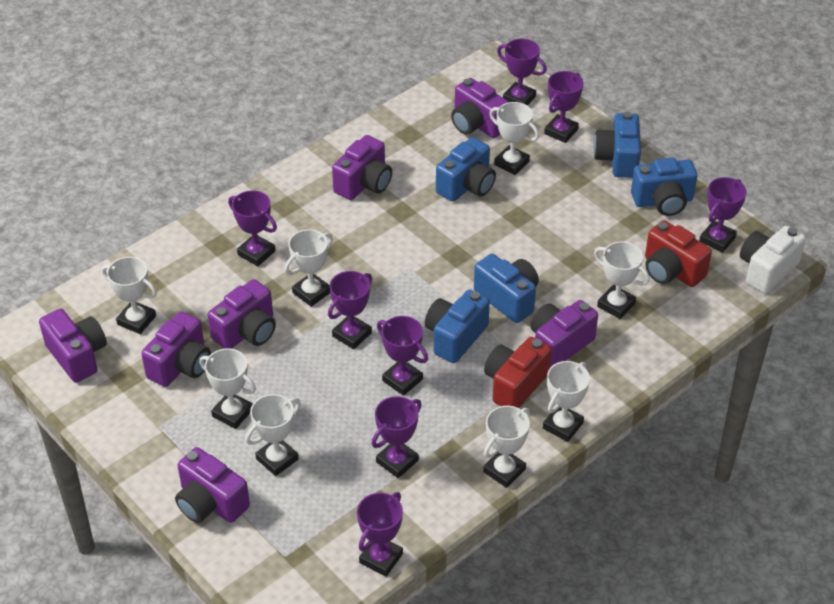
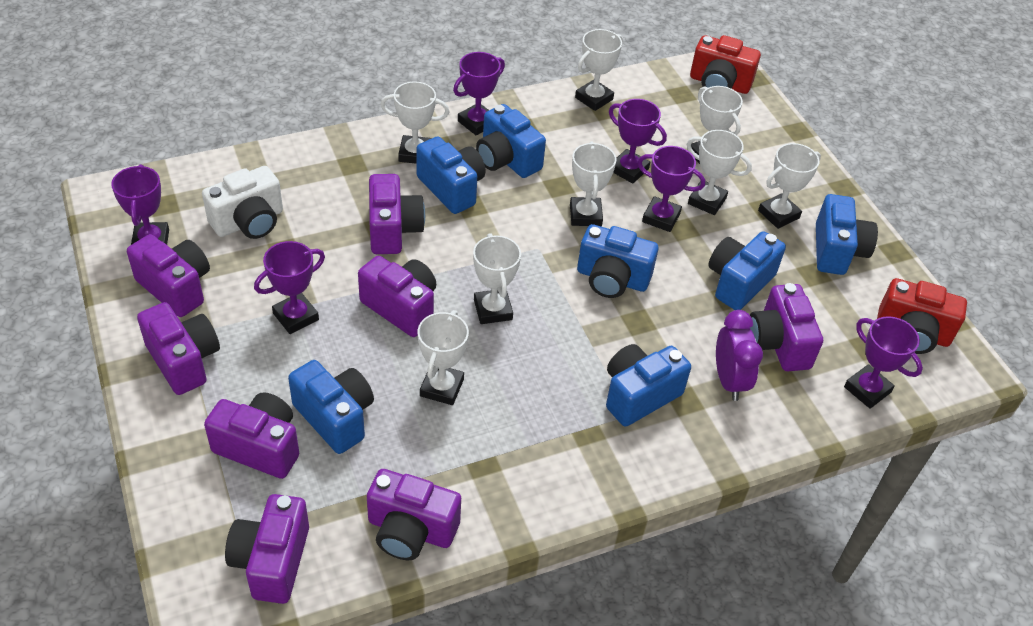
blue camera: 5 -> 7
purple camera: 7 -> 8
purple clock: 0 -> 1
purple trophy: 8 -> 6

